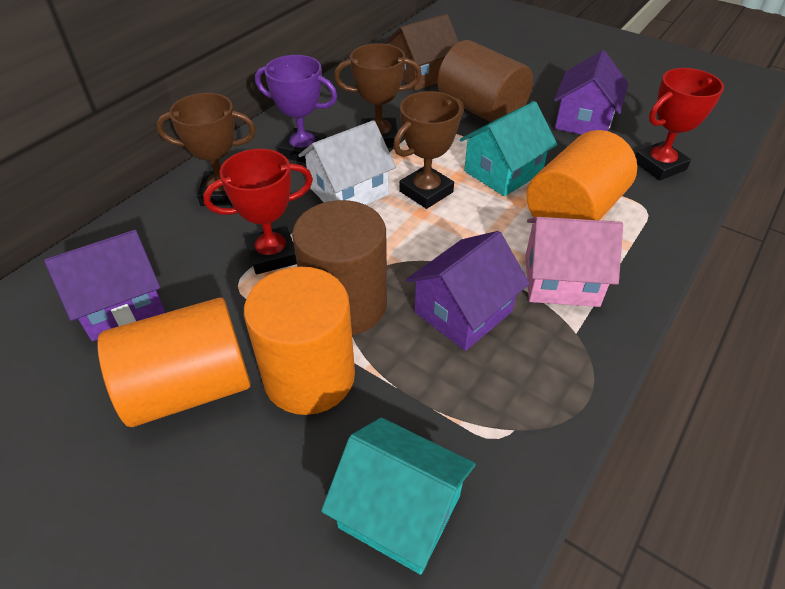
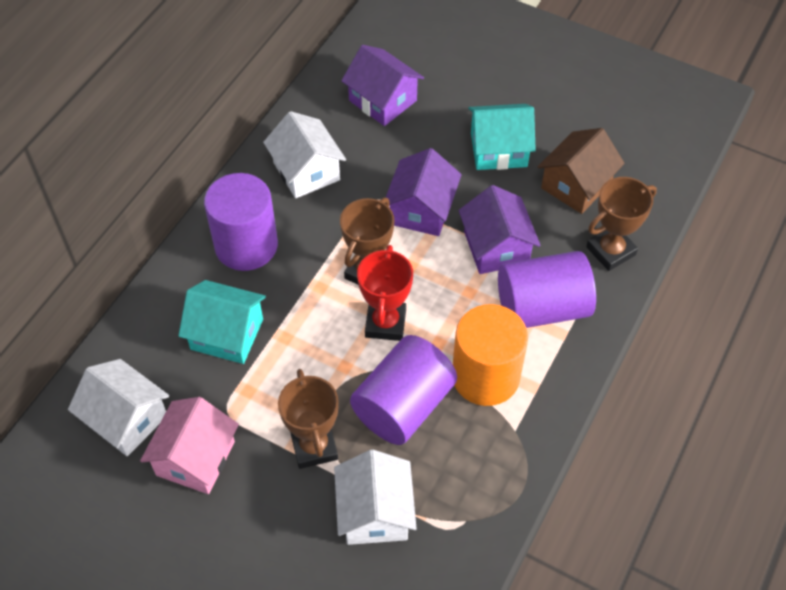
brown cylinder: 2 -> 0
orange cylinder: 3 -> 1
purple cylinder: 0 -> 3
purple trophy: 1 -> 0
red trophy: 2 -> 1
white house: 1 -> 3

